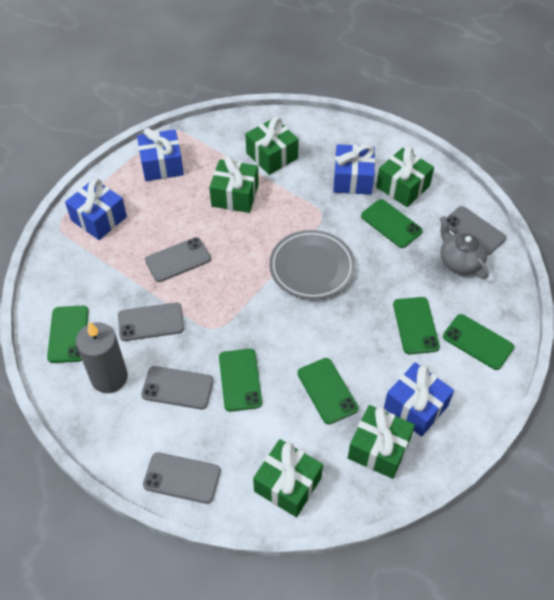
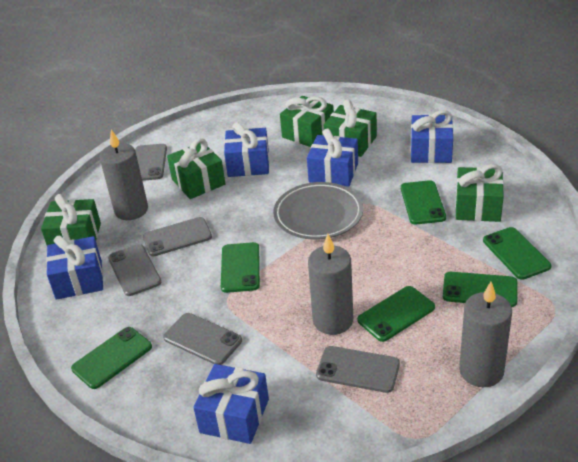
blue gift: 4 -> 5
grey candle: 1 -> 3
grey teapot: 1 -> 0

